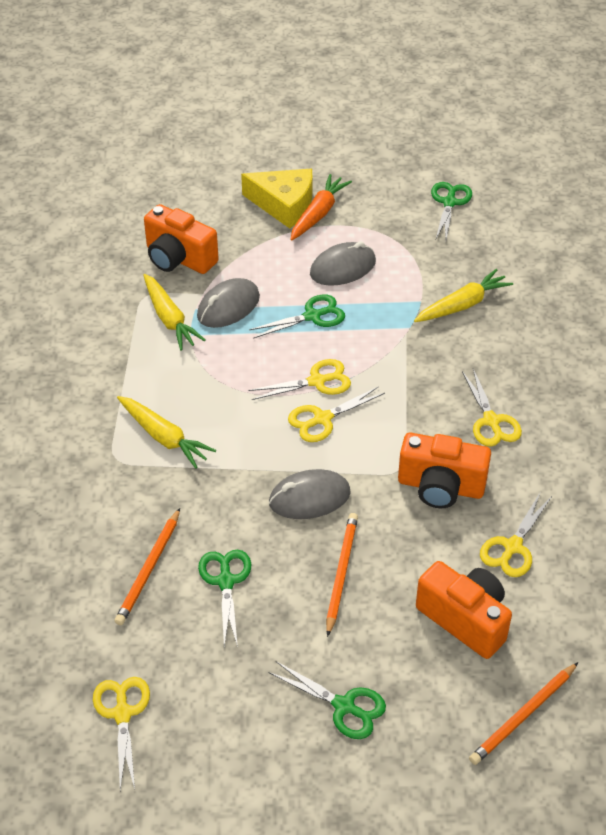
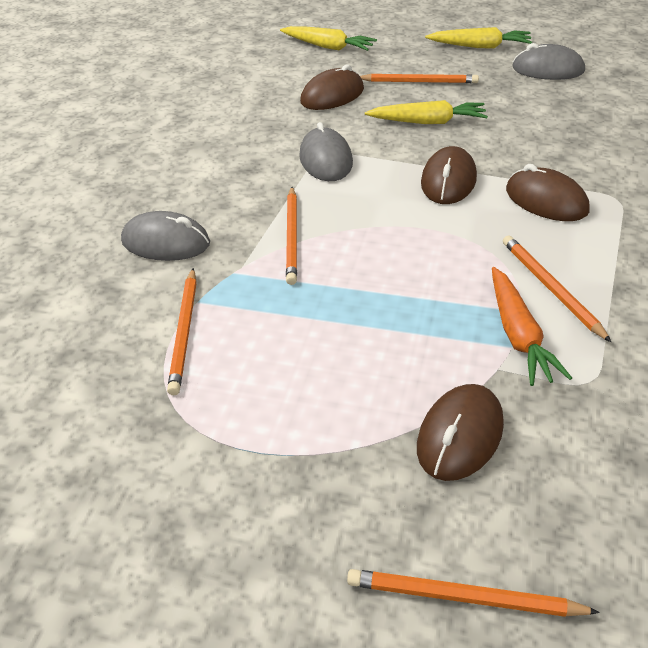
brown mouse: 0 -> 4
green scissors: 4 -> 0
orange camera: 3 -> 0
orange pencil: 3 -> 5
yellow cheese: 1 -> 0
yellow scissors: 5 -> 0

